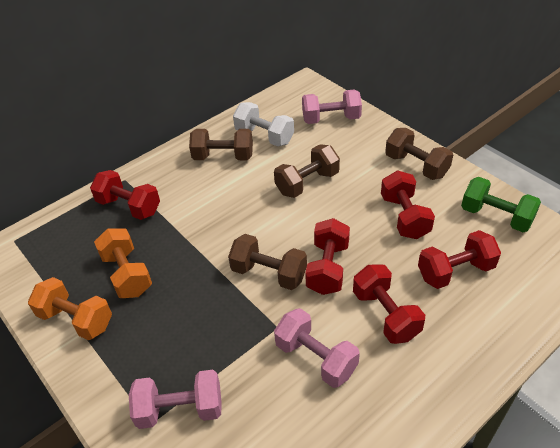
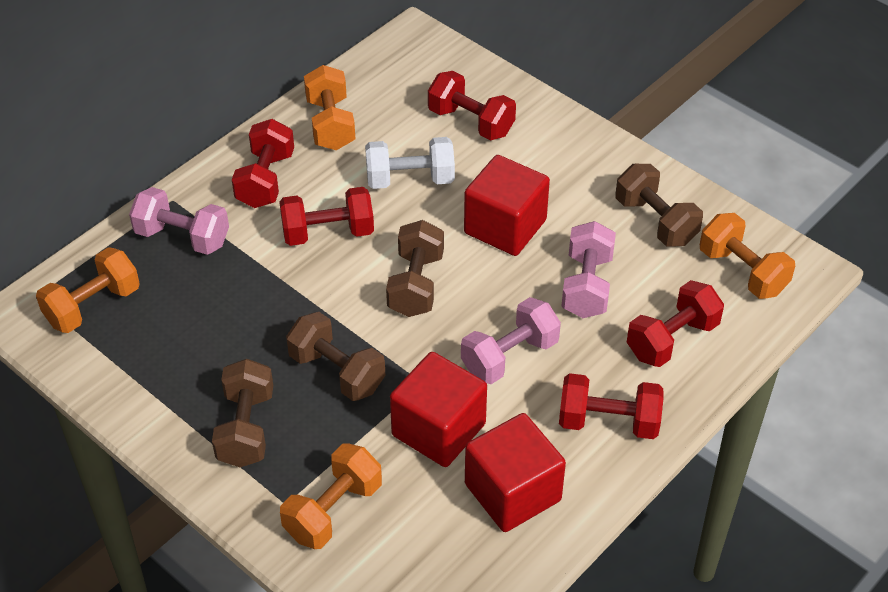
green dumbbell: 1 -> 0
orange dumbbell: 2 -> 4
red cube: 0 -> 3

